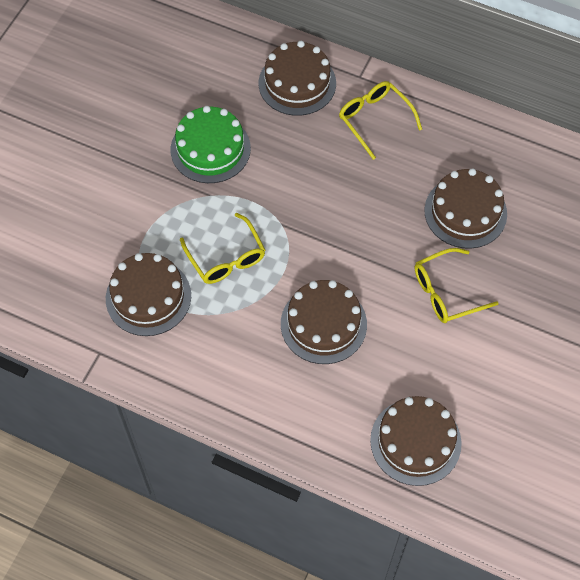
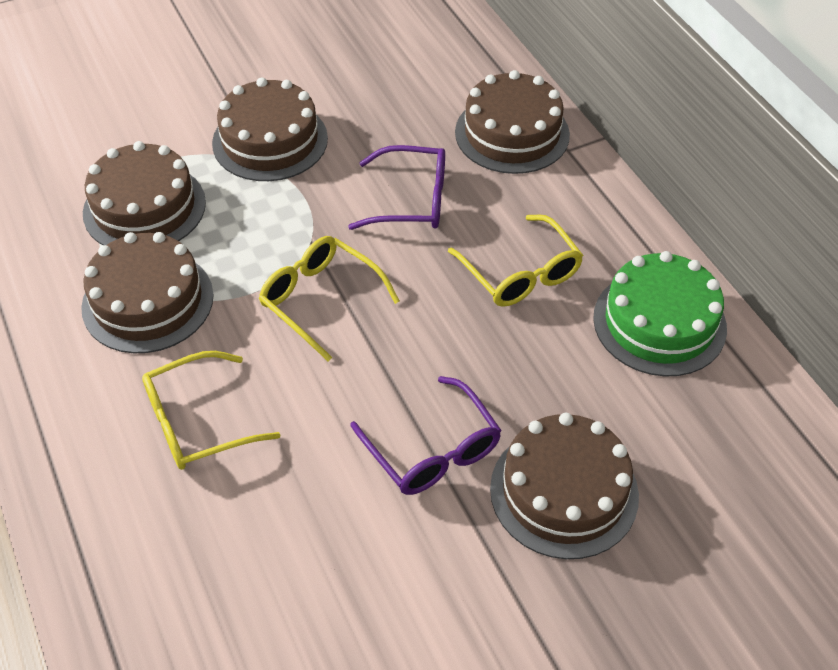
purple glasses: 0 -> 2

